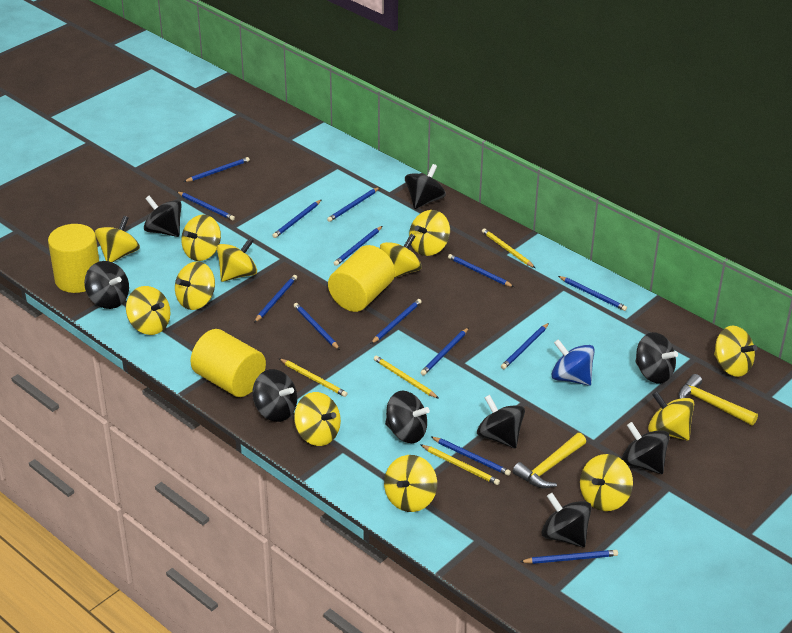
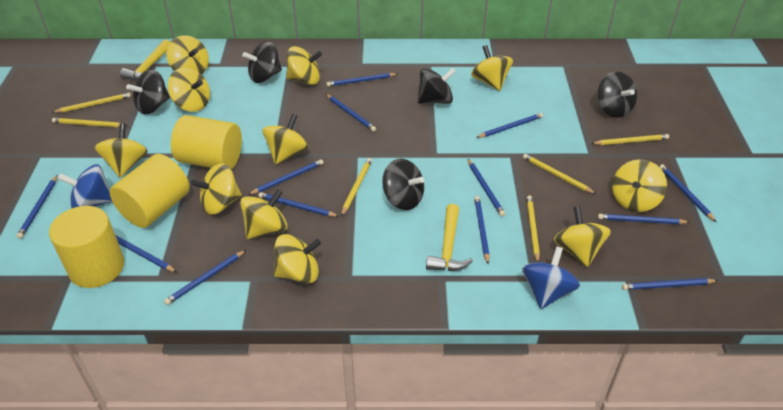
black spinning top: 9 -> 5
blue pencil: 14 -> 13
blue spinning top: 1 -> 2
yellow pencil: 4 -> 6
yellow spinning top: 12 -> 11

